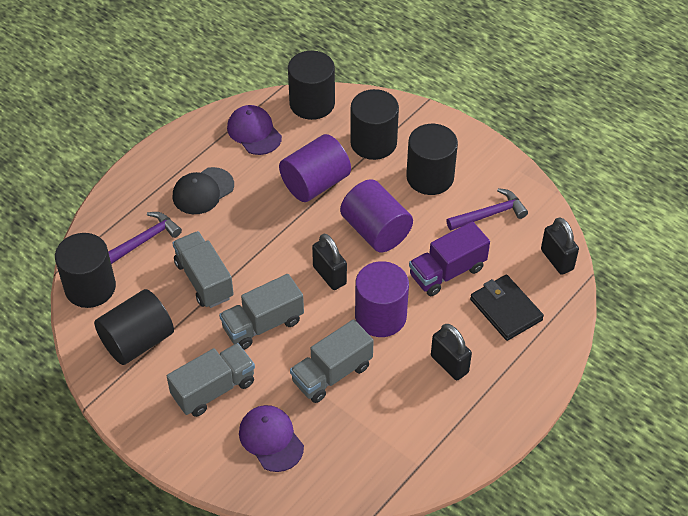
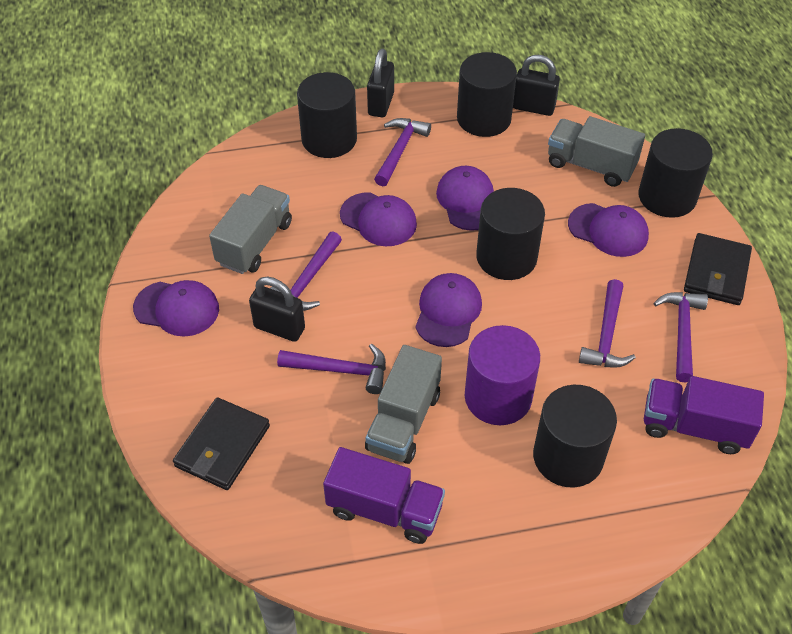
black cap: 1 -> 0
black wallet: 1 -> 2
grey truck: 4 -> 3
purple cap: 2 -> 5
purple cylinder: 3 -> 1
purple hammer: 2 -> 5
purple truck: 1 -> 2

